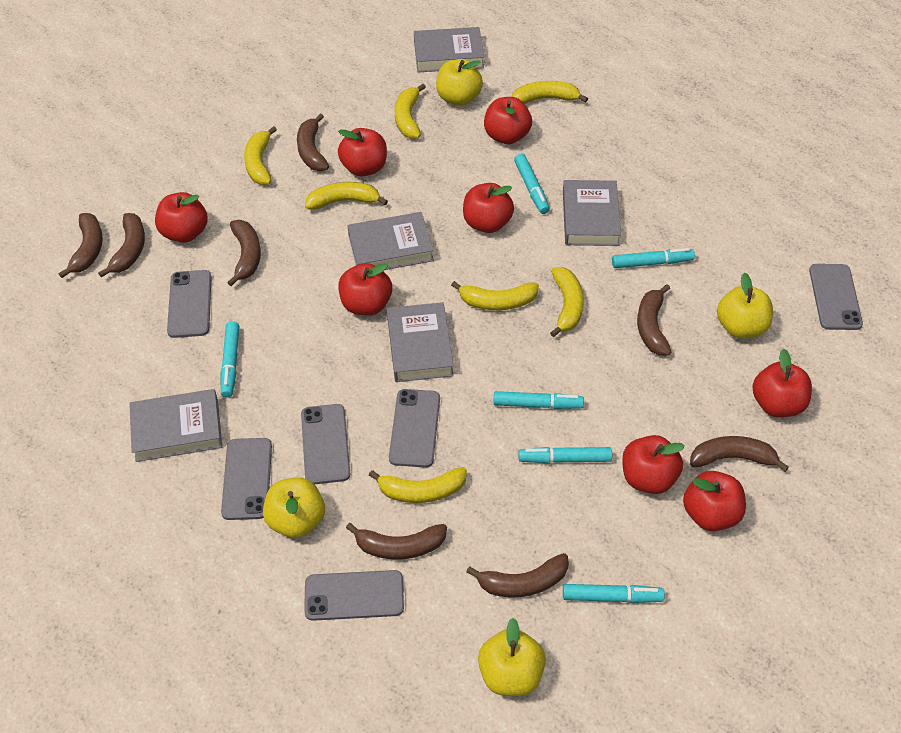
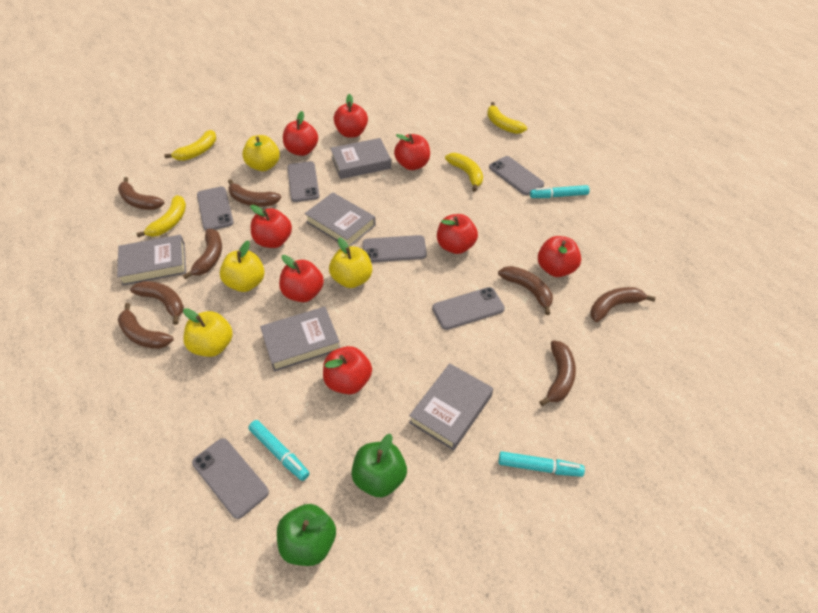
green apple: 0 -> 2
turquoise marker: 6 -> 3
yellow banana: 7 -> 4

